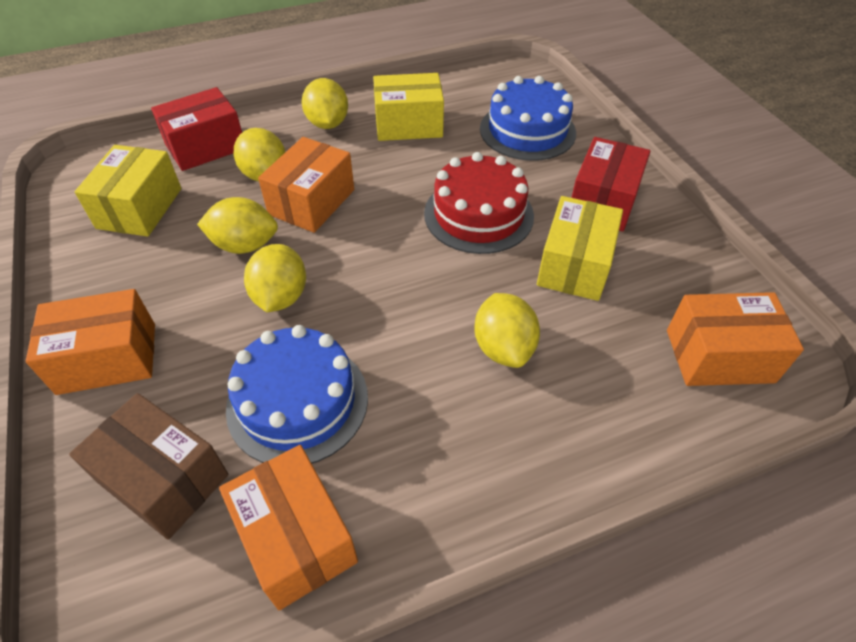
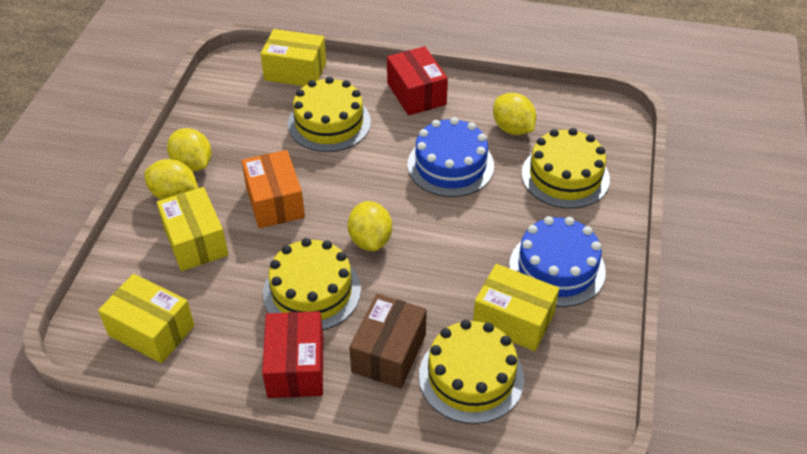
orange box: 4 -> 1
red cake: 1 -> 0
yellow box: 3 -> 4
yellow cake: 0 -> 4
yellow lemon: 5 -> 4

